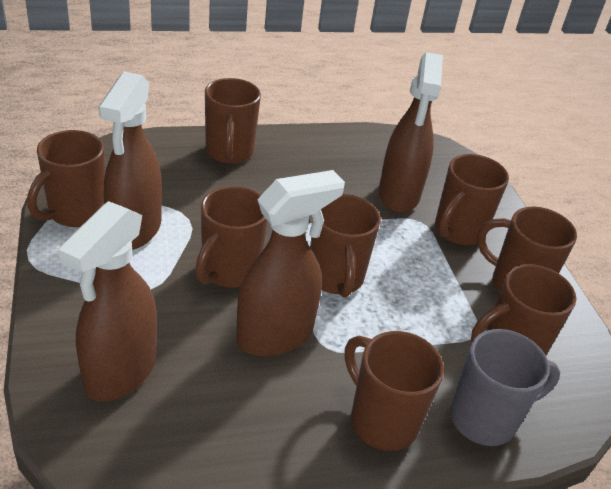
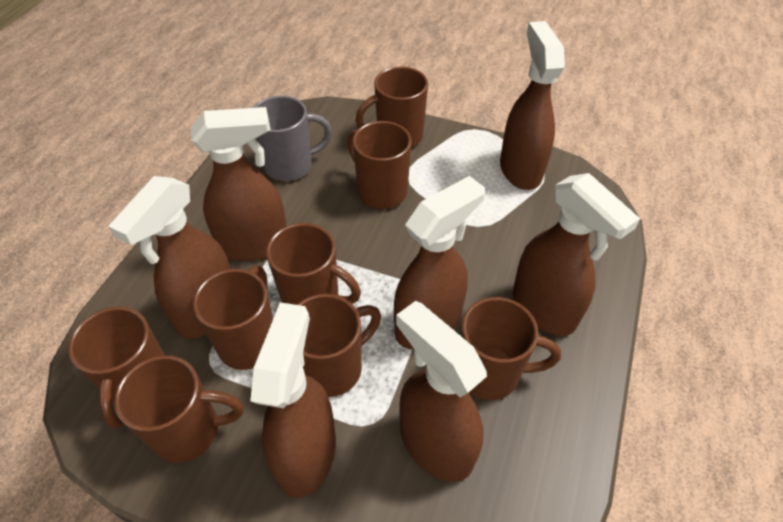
brown spray bottle: 4 -> 7

